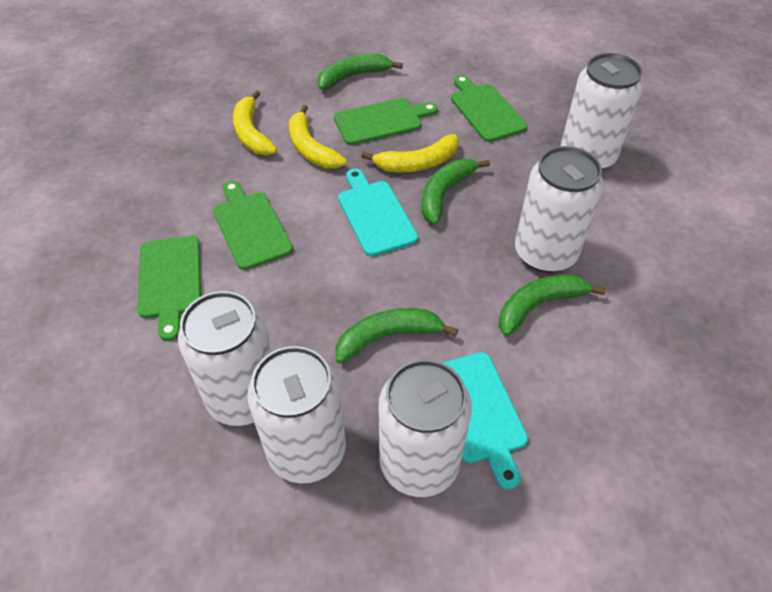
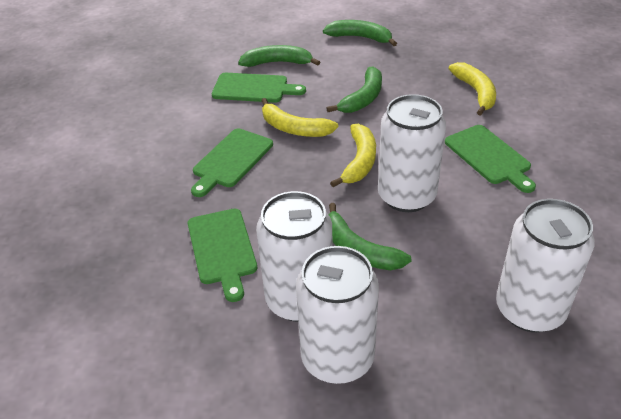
turquoise cutting board: 2 -> 0
white can: 5 -> 4

